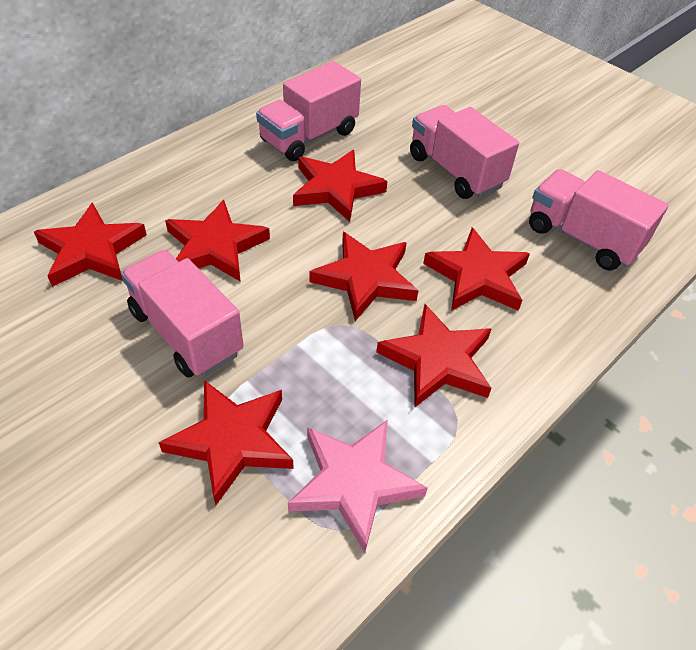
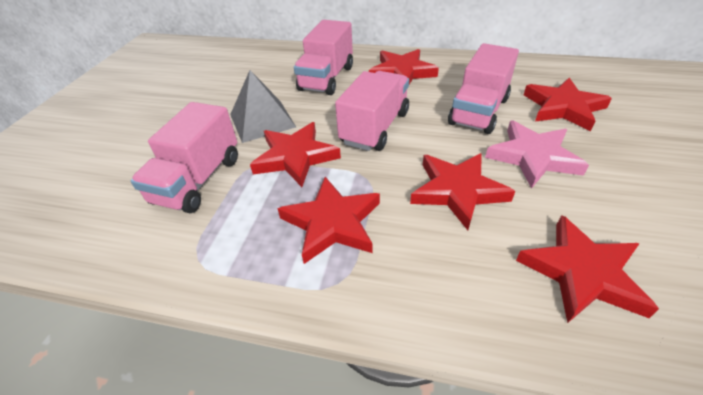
grey pyramid: 0 -> 1
red star: 7 -> 6

